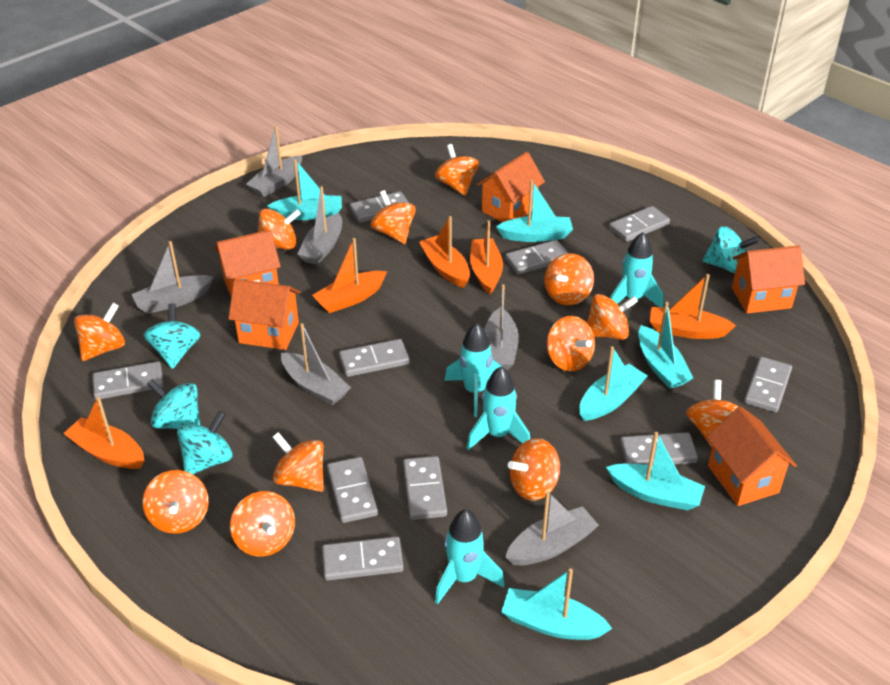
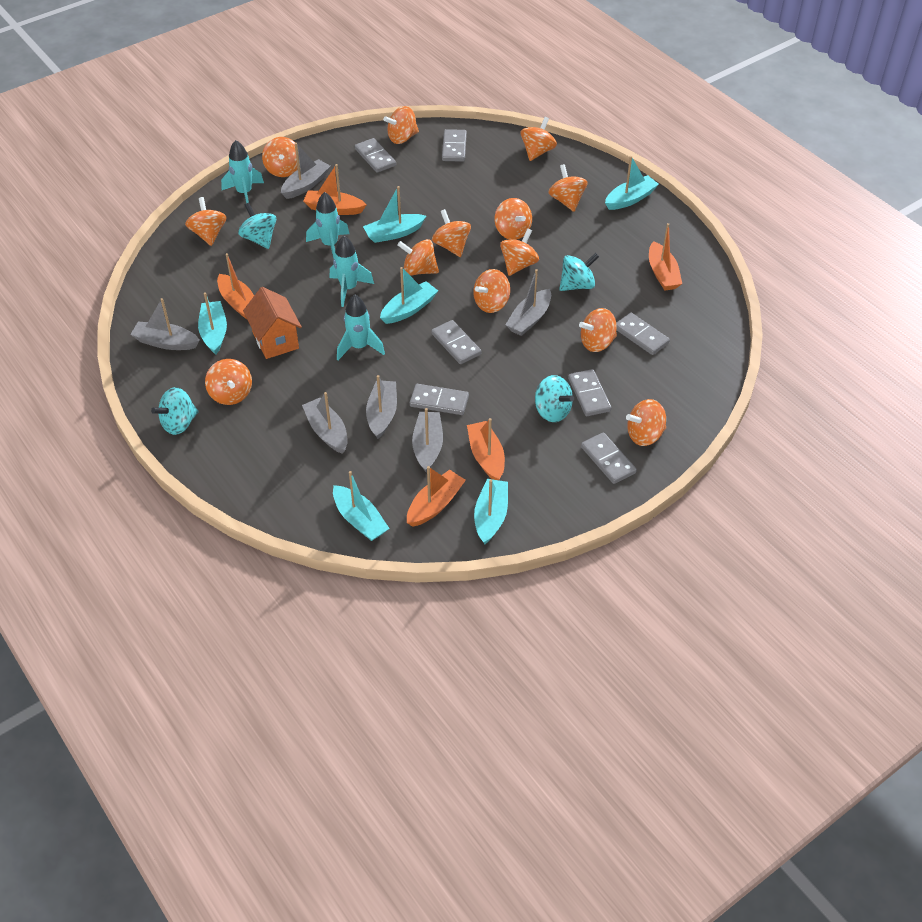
grey domino: 10 -> 7
orange house: 5 -> 1
orange spinning top: 12 -> 13

